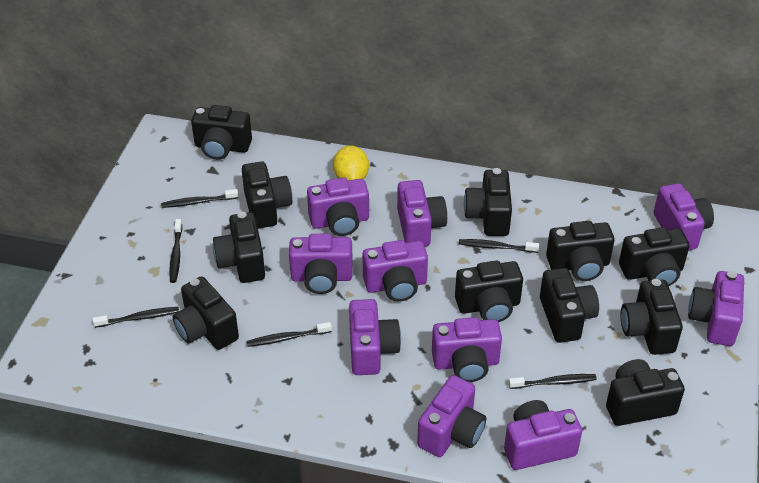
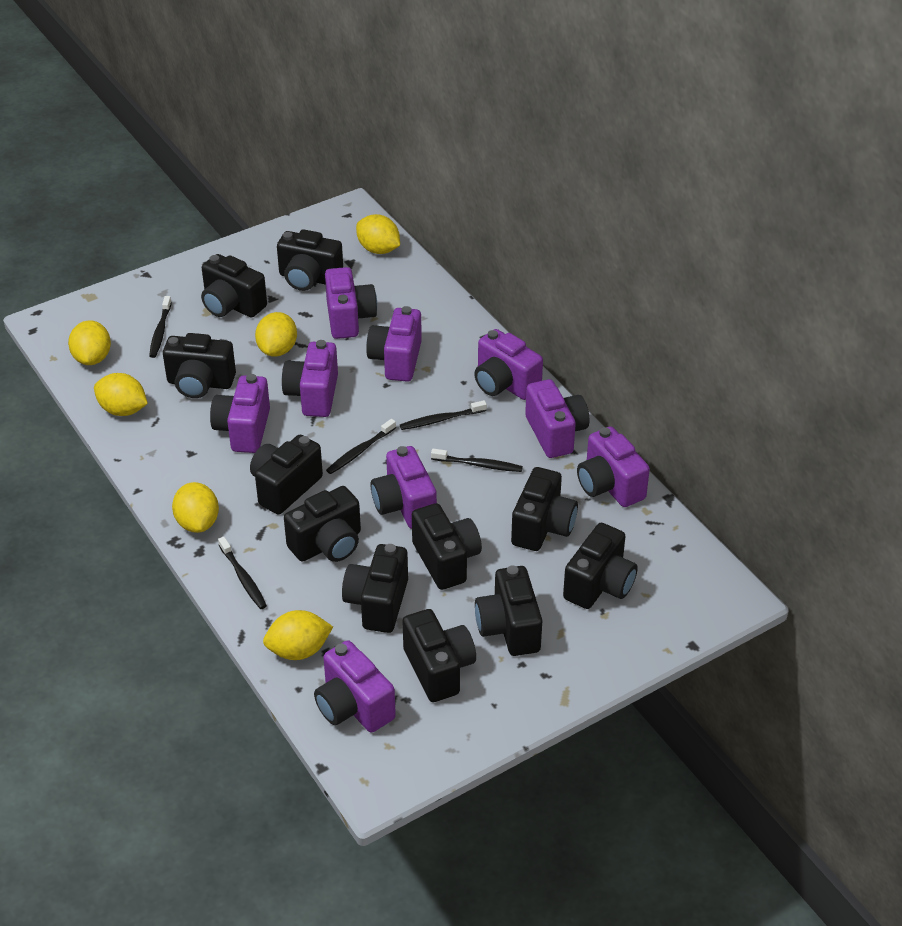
black toothbrush: 6 -> 5
purple camera: 10 -> 9
yellow lemon: 1 -> 6

